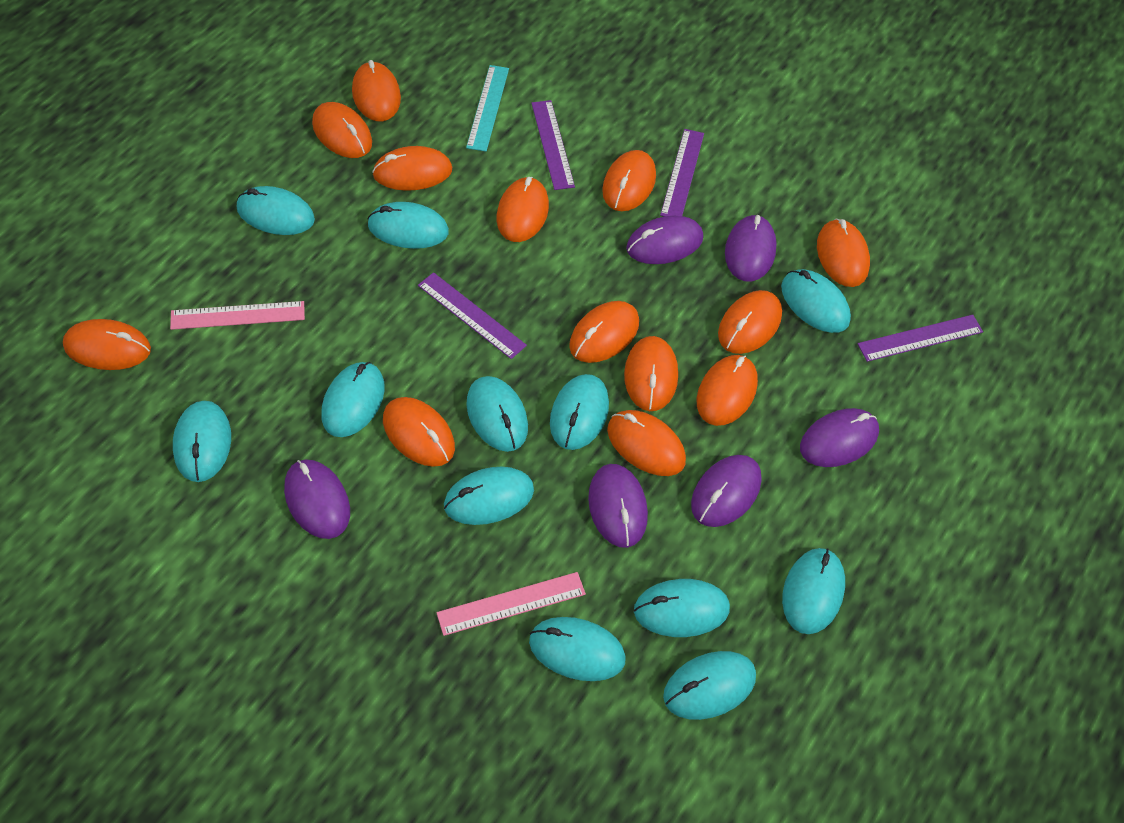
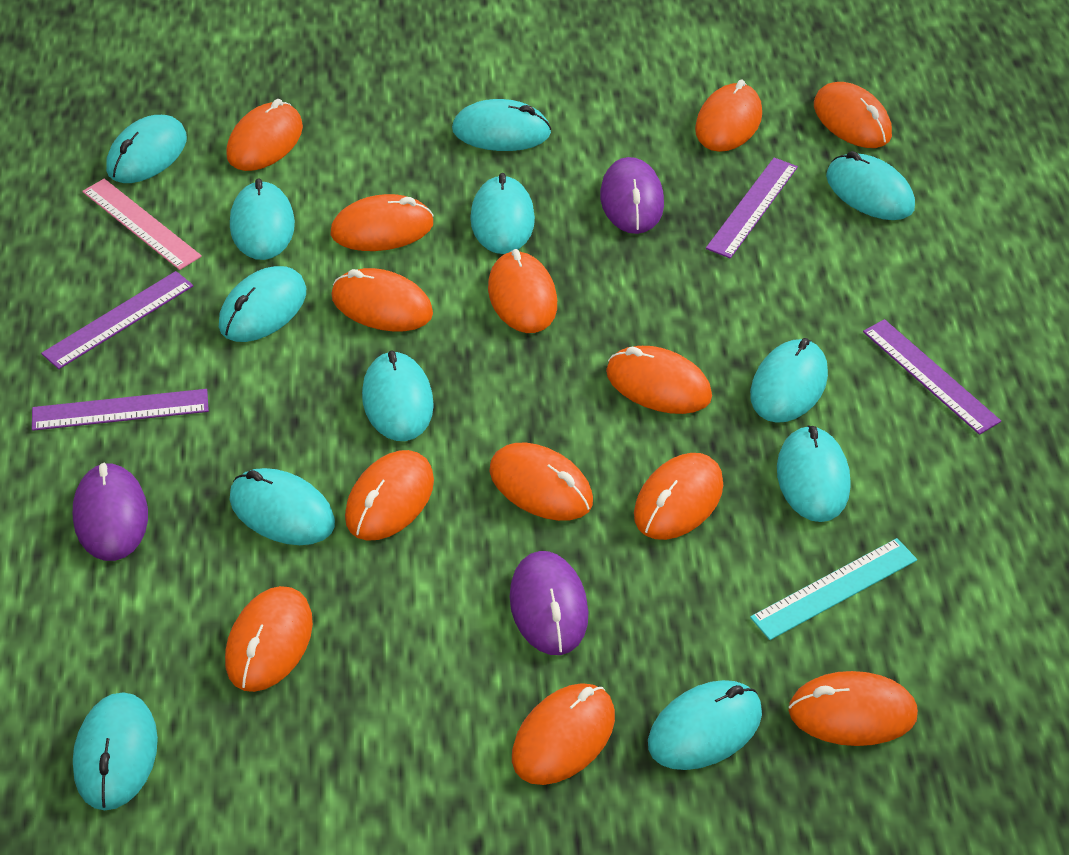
pink ruler: 2 -> 1
purple mouse: 6 -> 3

